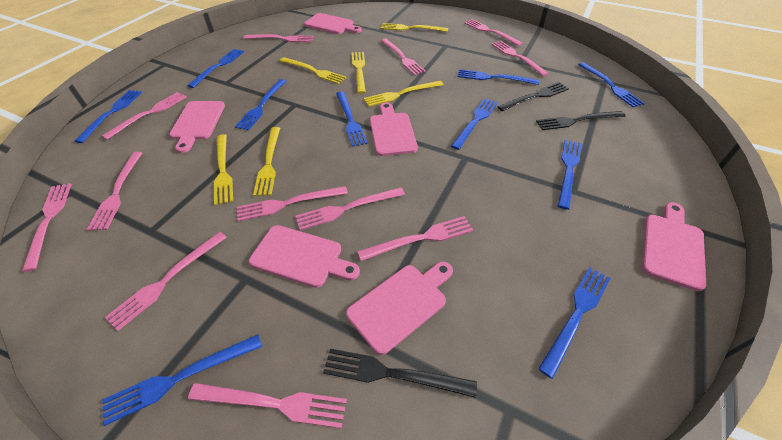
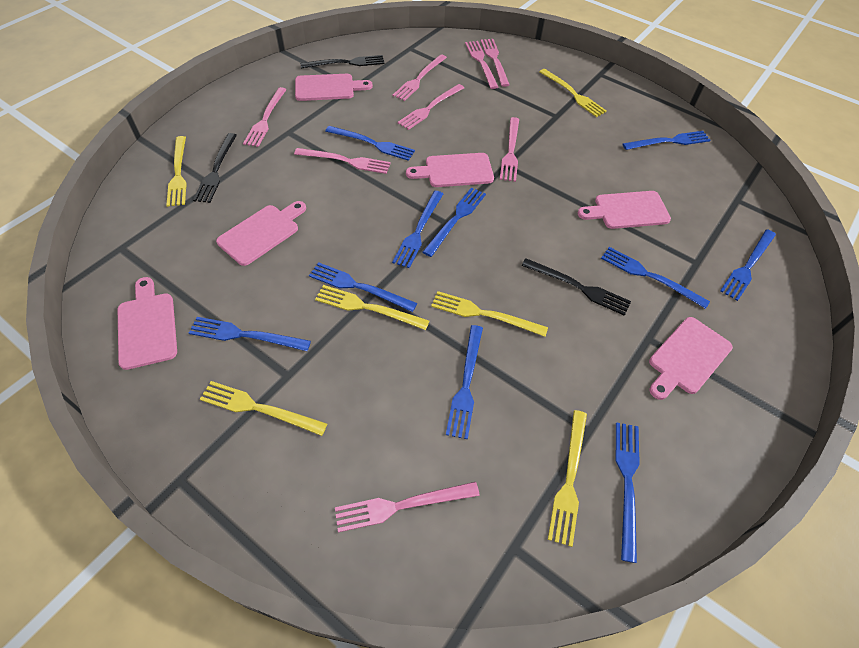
pink fork: 12 -> 8

